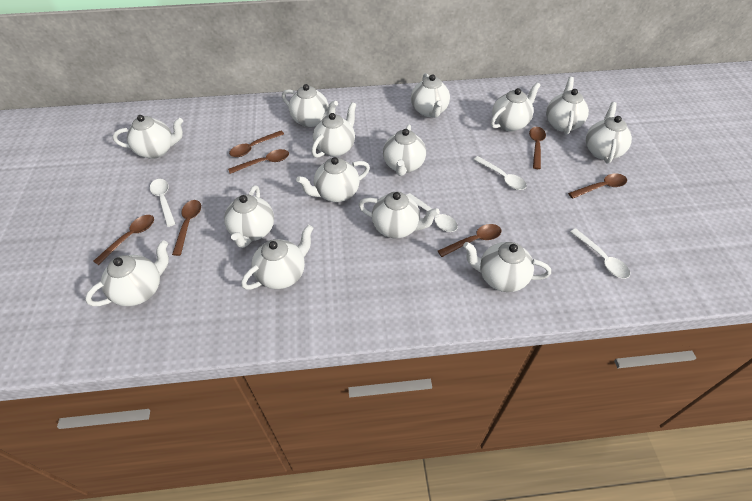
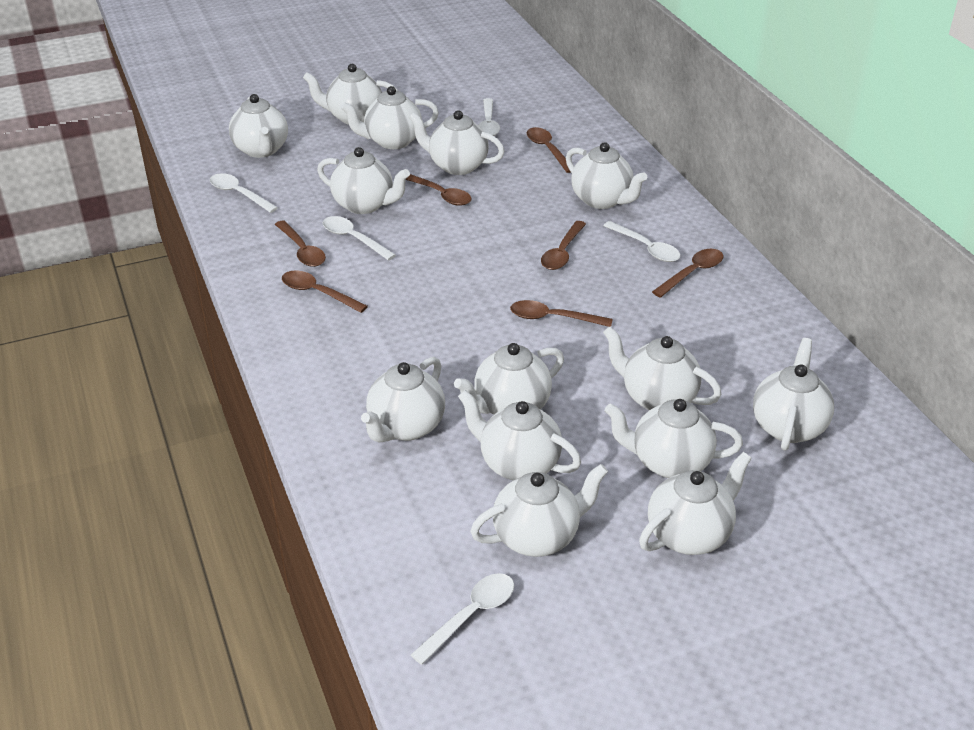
white spoon: 4 -> 5

